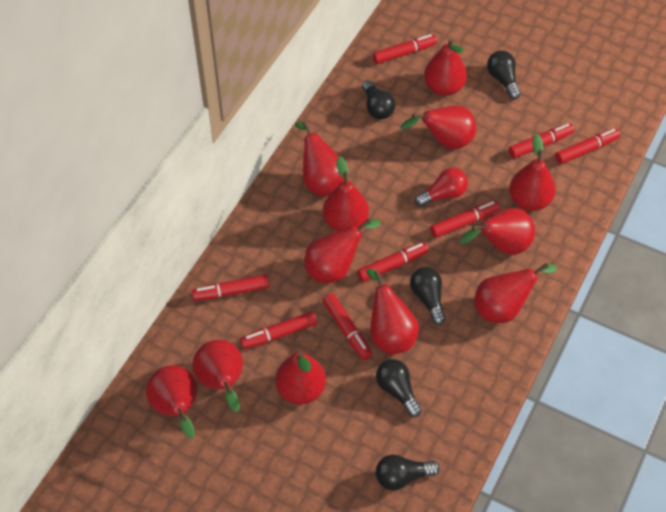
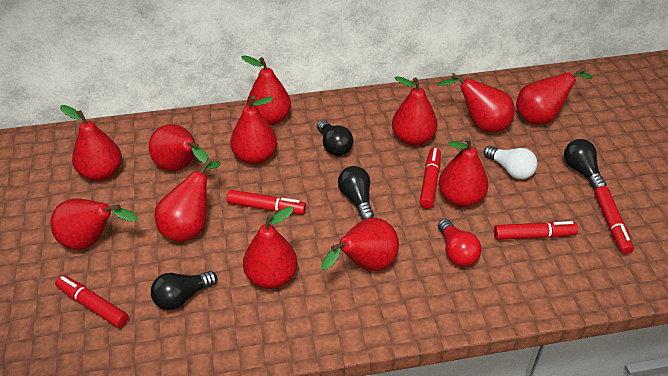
black light bulb: 5 -> 4
red marker: 8 -> 5
white light bulb: 0 -> 1

